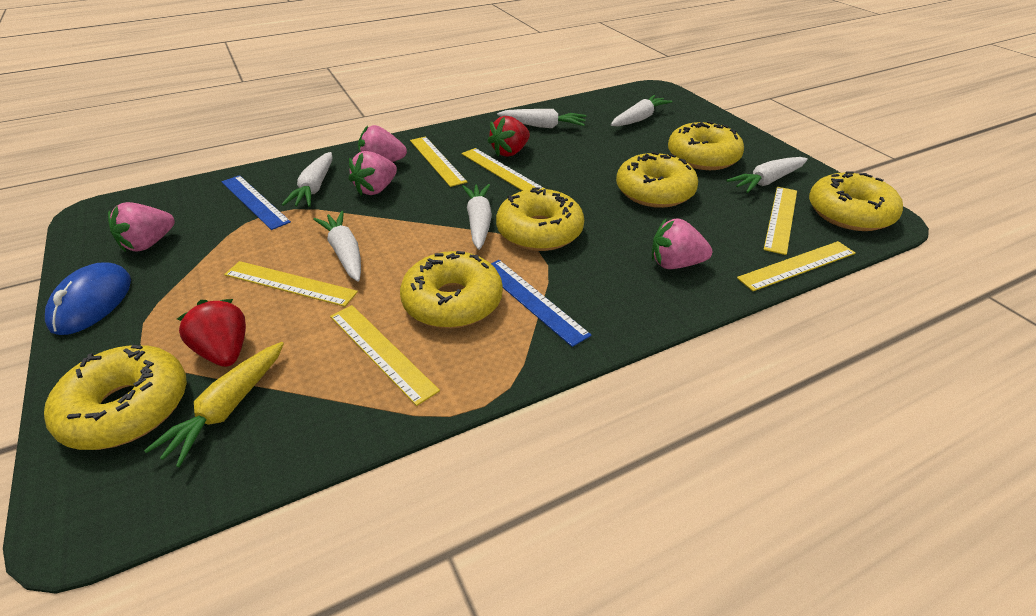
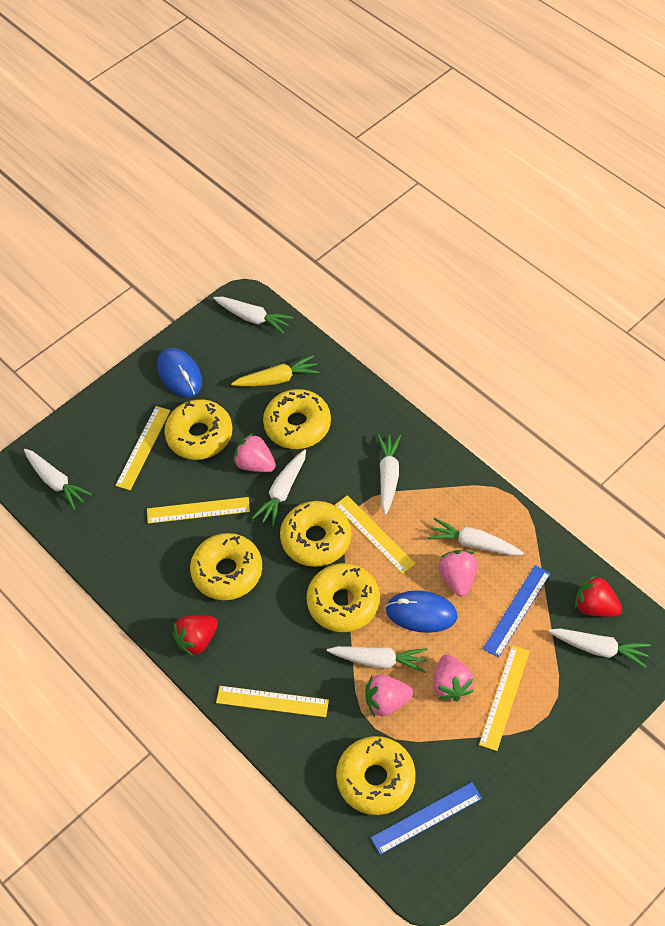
blue mouse: 1 -> 2
white carrot: 6 -> 7
yellow ruler: 6 -> 5

